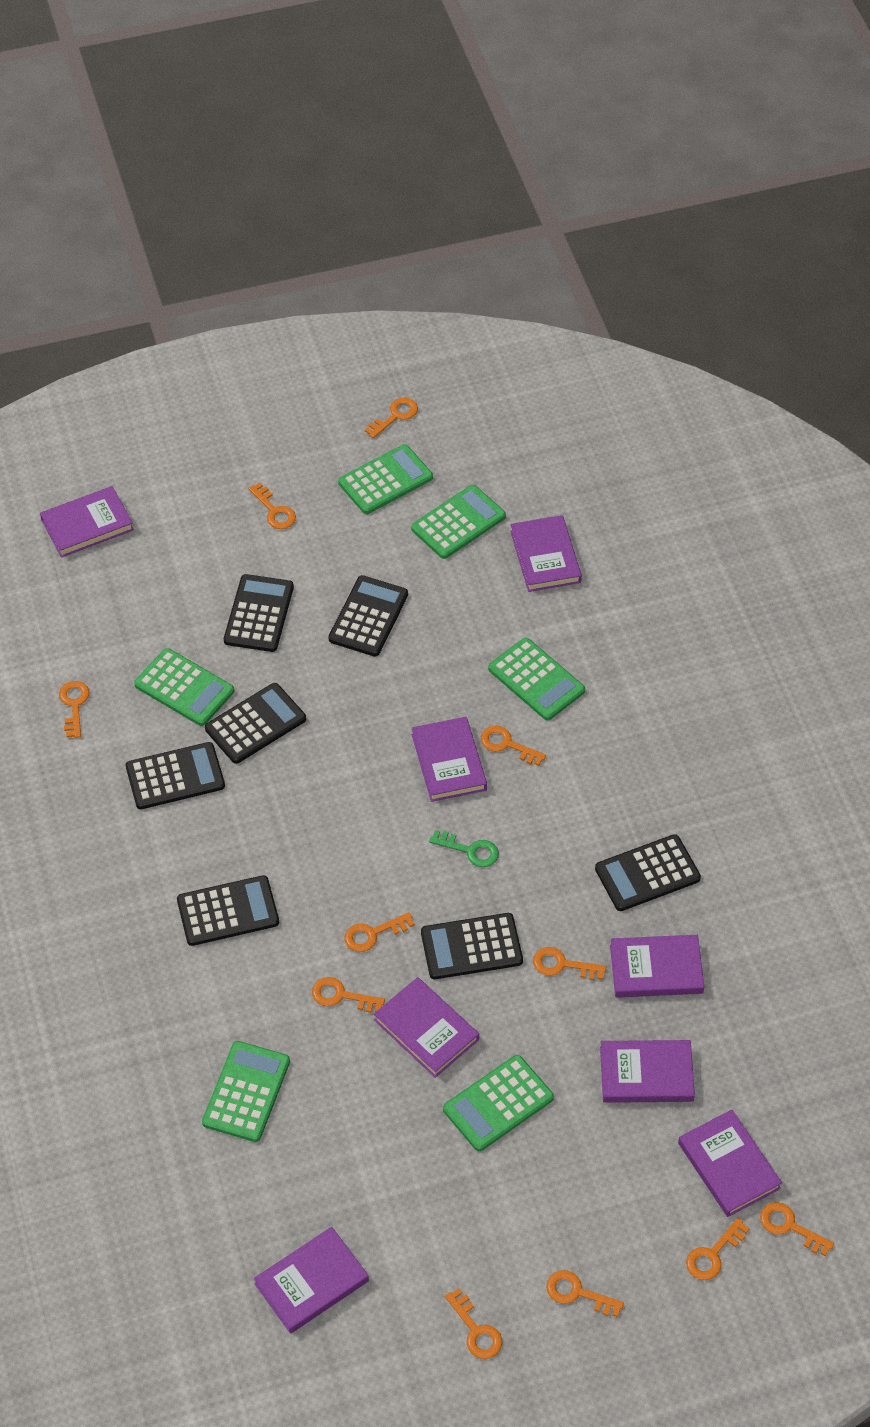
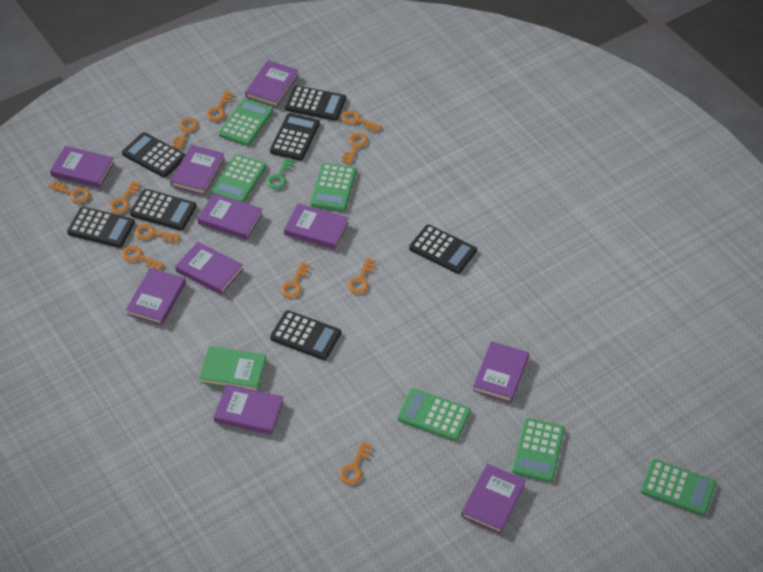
green book: 0 -> 1
purple book: 8 -> 10

